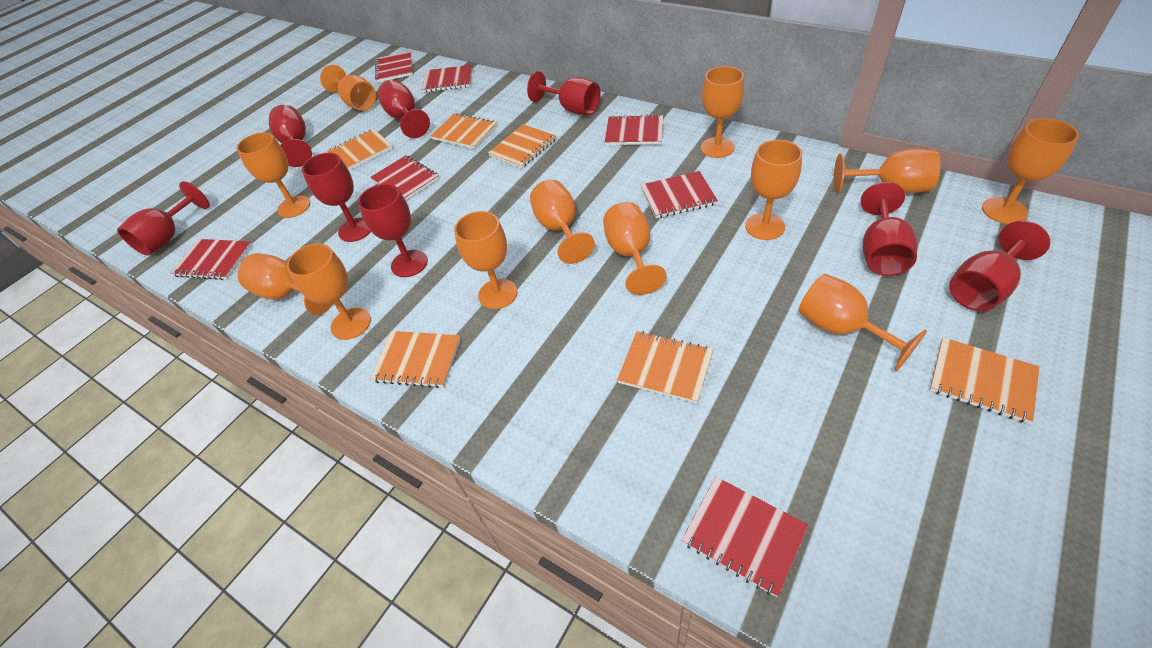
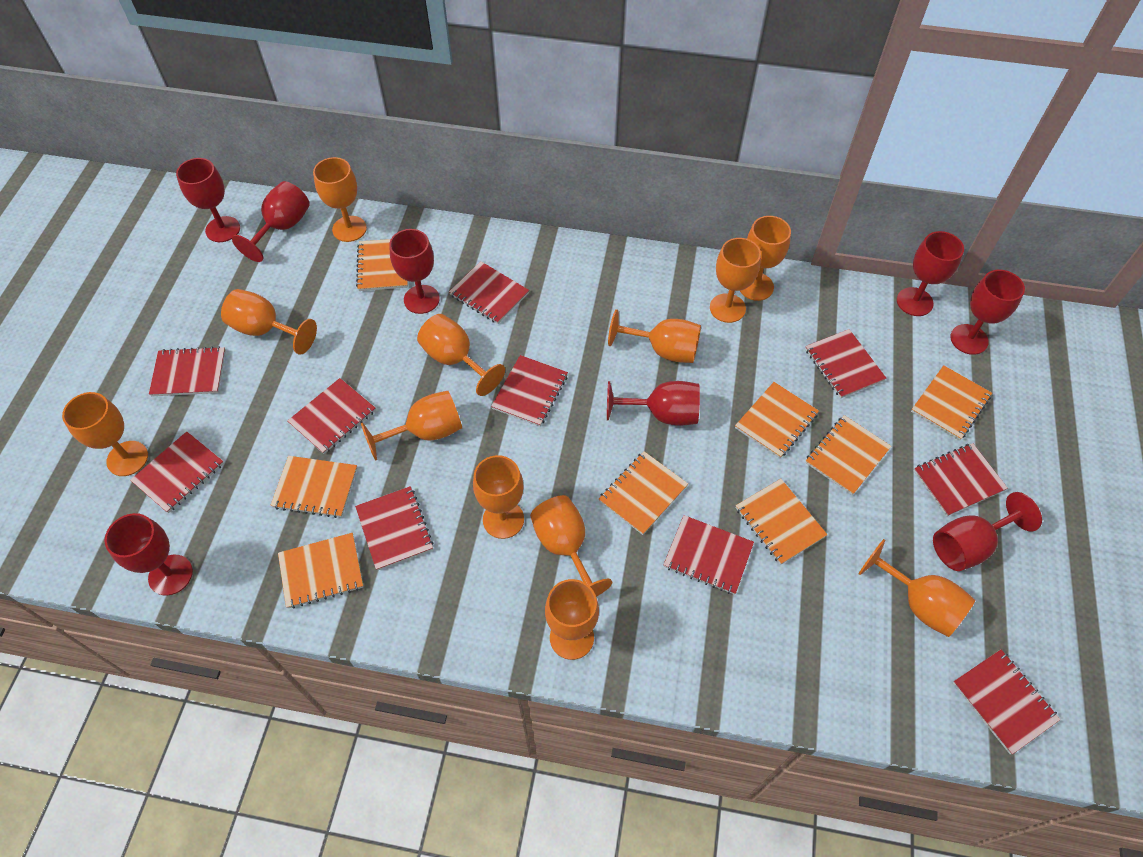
orange notebook: 6 -> 8
red notebook: 7 -> 10

